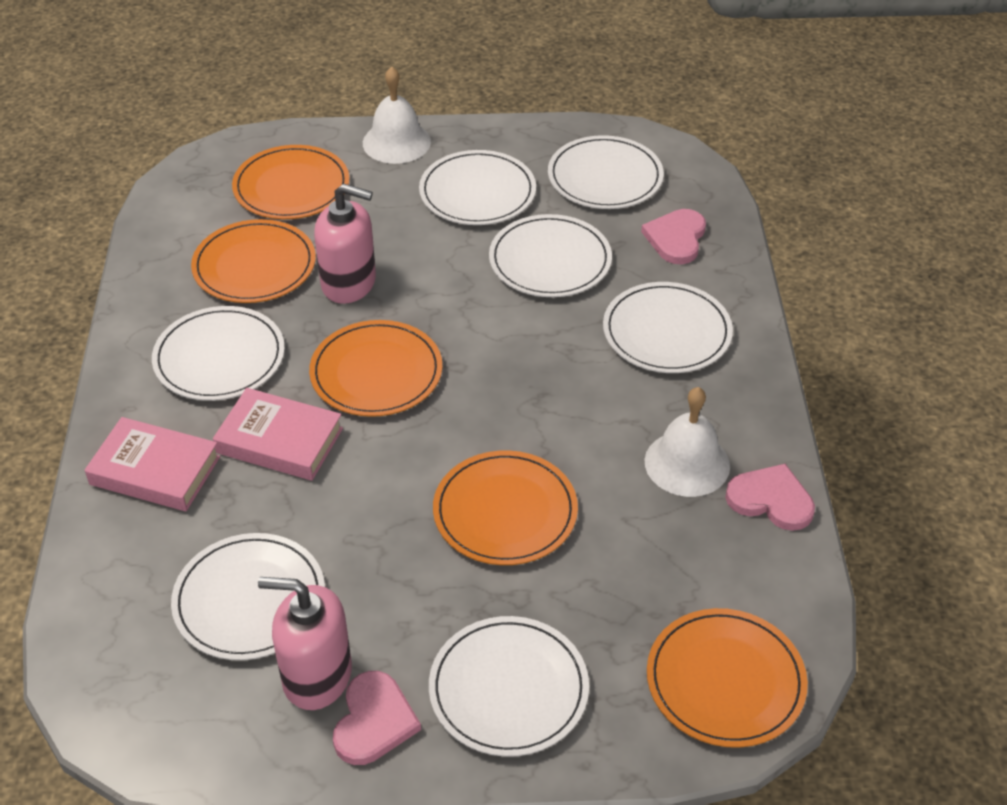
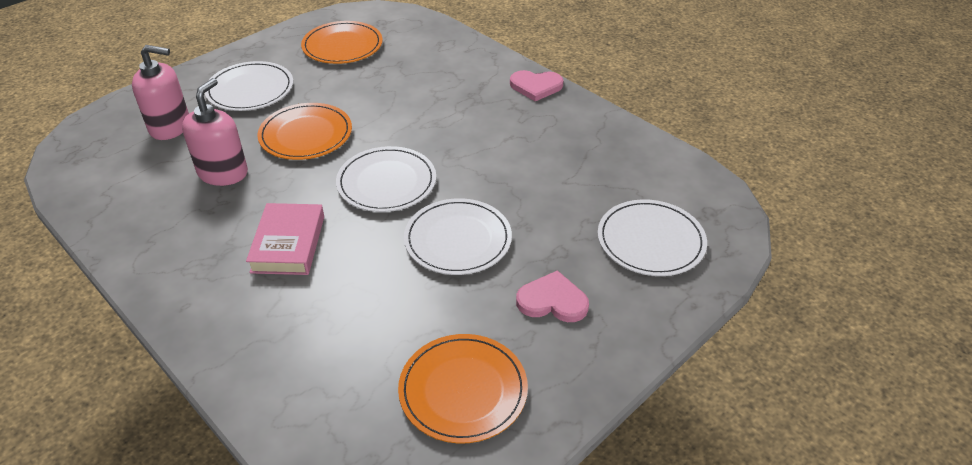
orange plate: 5 -> 3
pink book: 2 -> 1
pink heart: 3 -> 2
white bell: 2 -> 0
white plate: 7 -> 4

